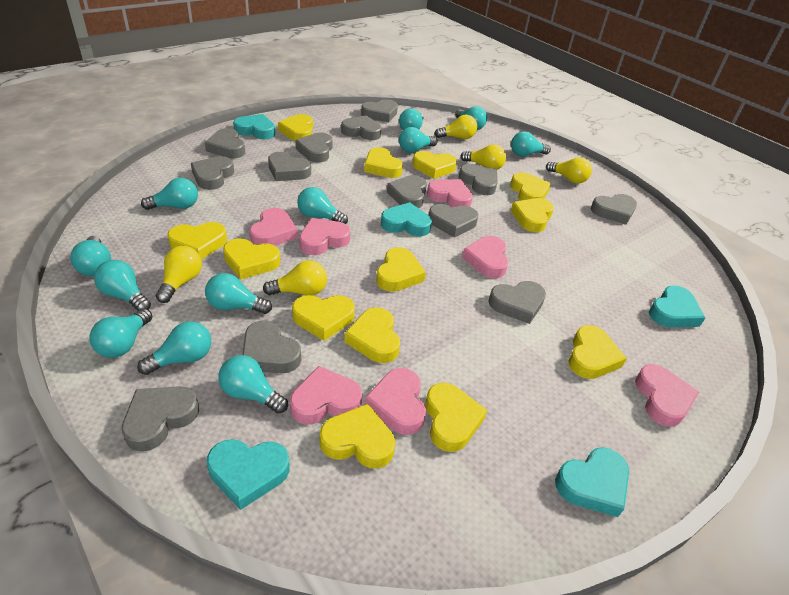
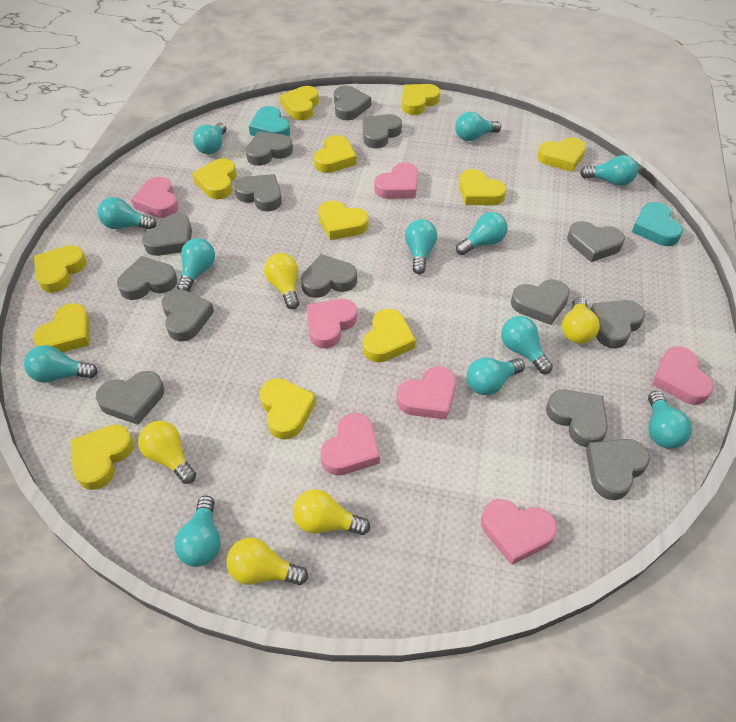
grey heart: 13 -> 14
turquoise heart: 5 -> 2
yellow heart: 13 -> 12

